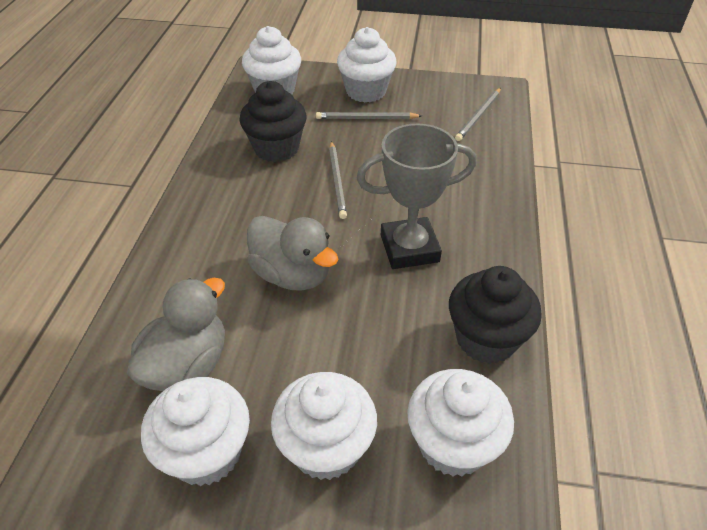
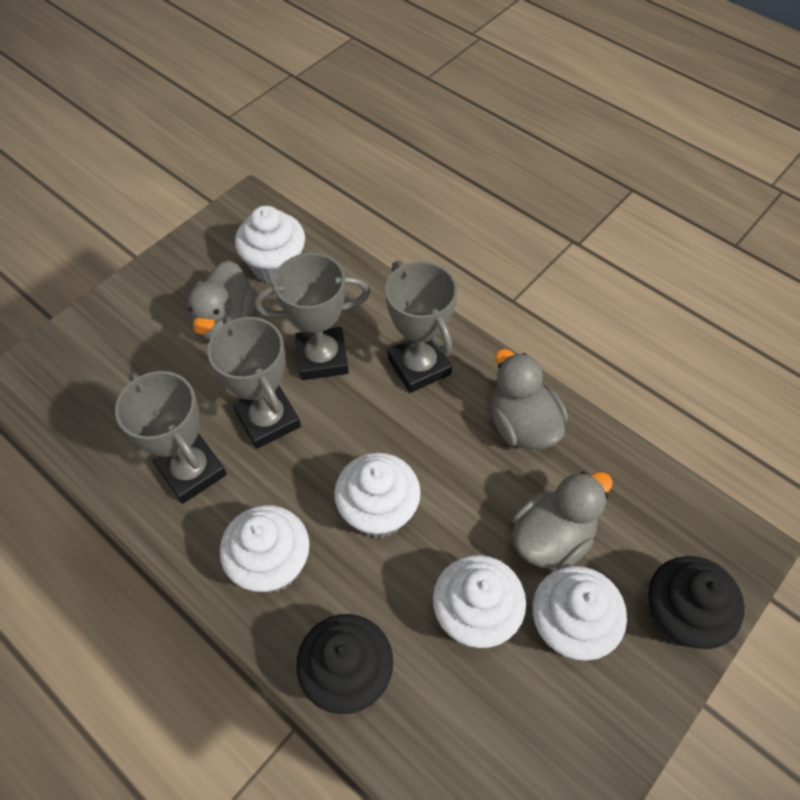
grey duck: 2 -> 3
grey pencil: 3 -> 0
grey trophy: 1 -> 4

